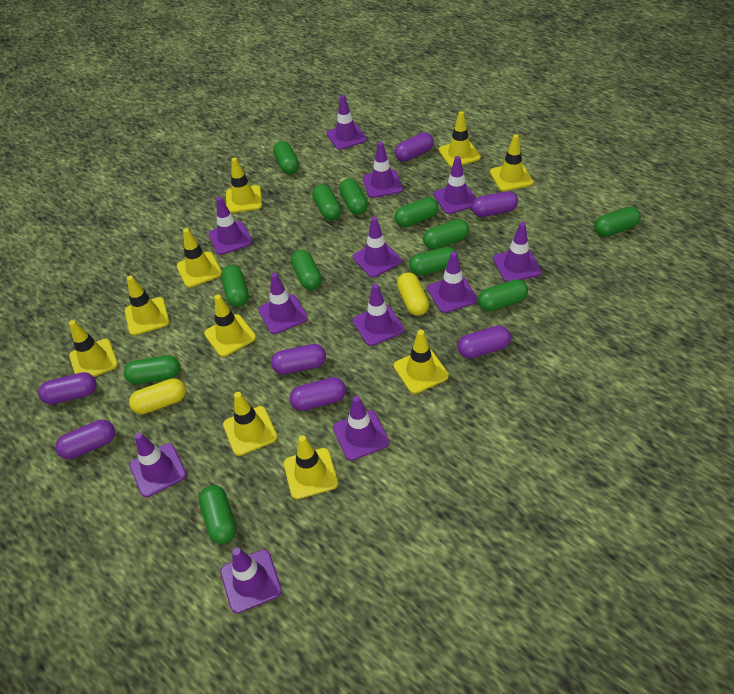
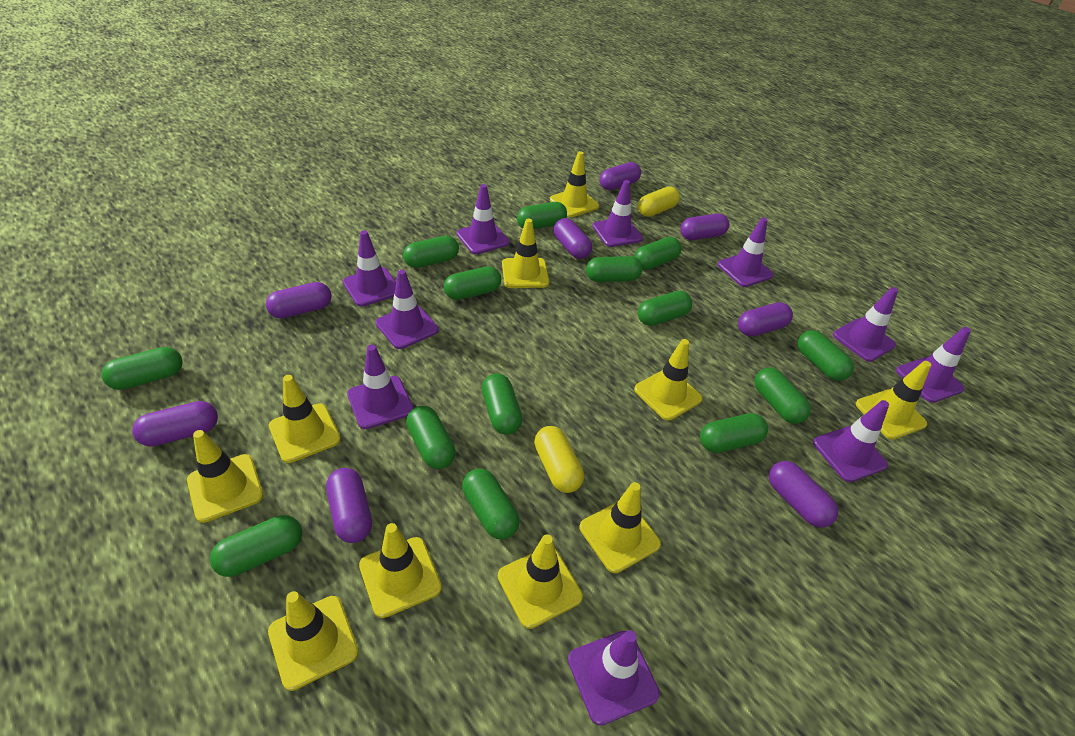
green capsule: 12 -> 14
purple capsule: 7 -> 8
purple traffic cone: 12 -> 10

